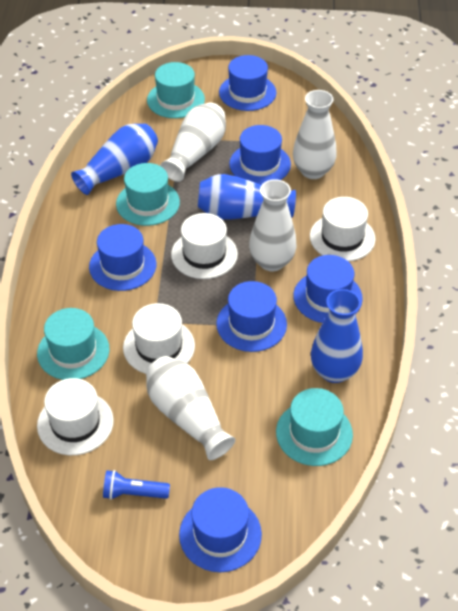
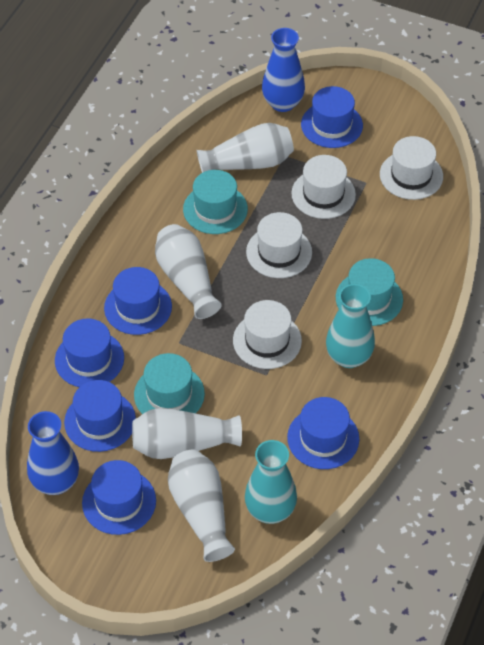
blue flashlight: 1 -> 0
blue vase: 3 -> 2
turquoise hat: 4 -> 3
turquoise vase: 0 -> 2

